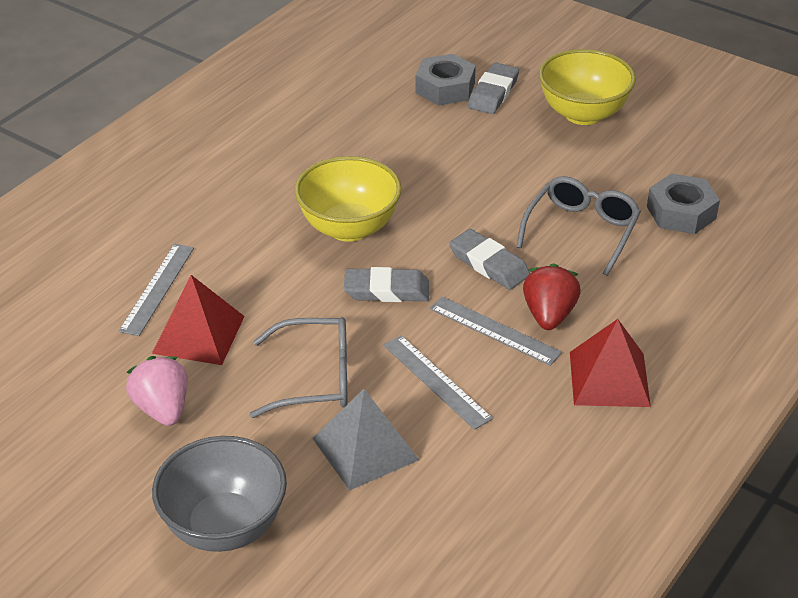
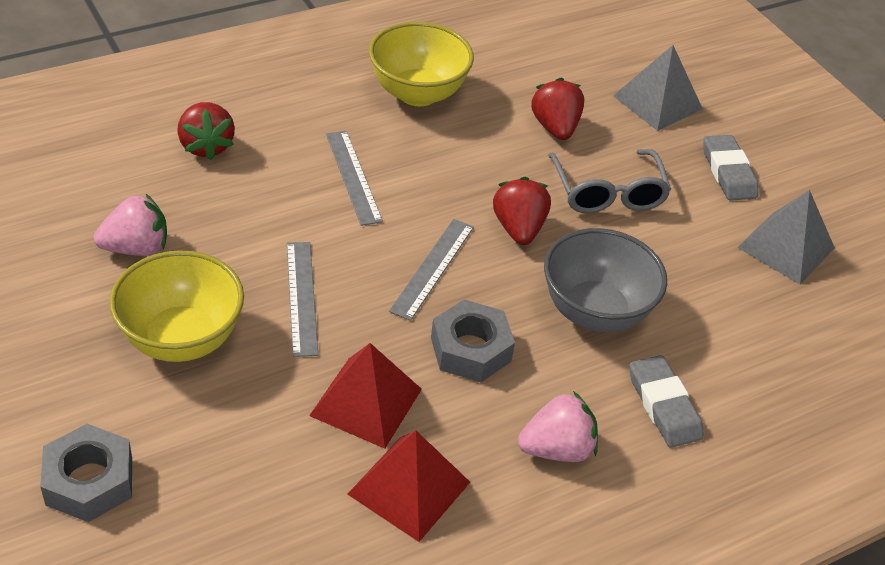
grey eraser: 3 -> 2
grey glasses: 2 -> 1
grey pyramid: 1 -> 2
pink strawberry: 1 -> 2
red strawberry: 1 -> 3

